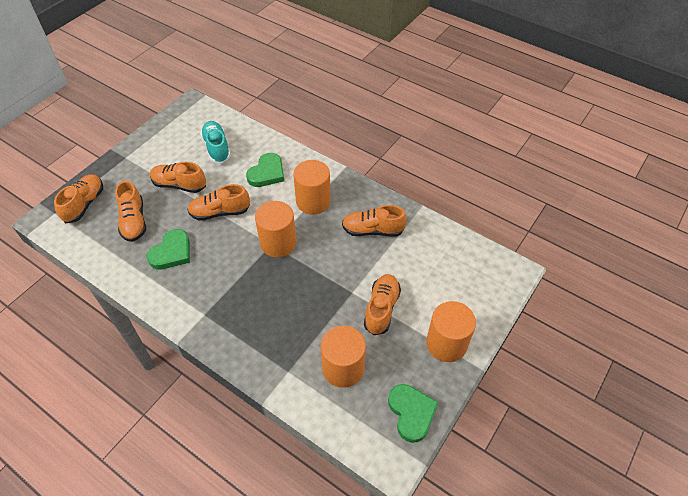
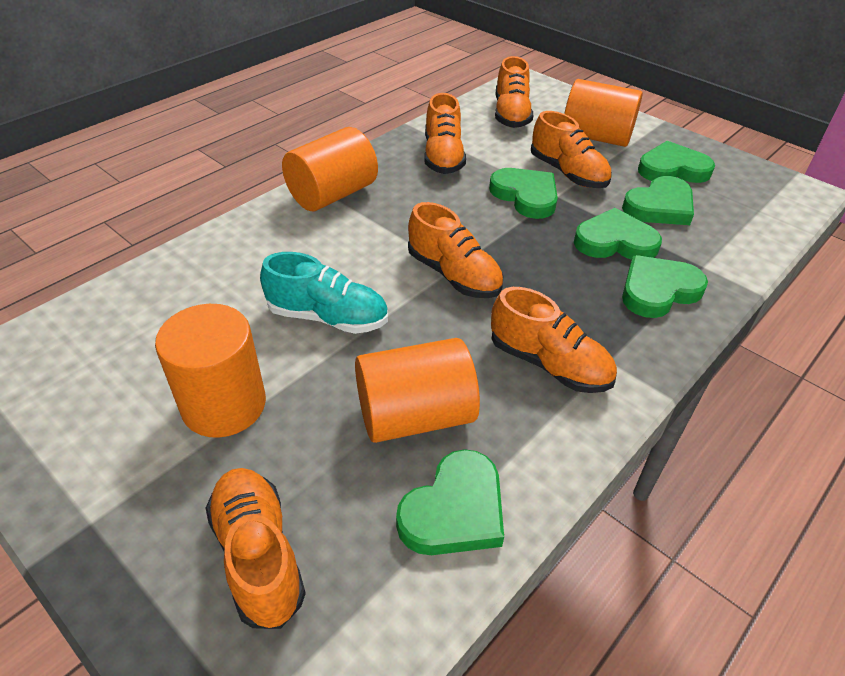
green heart: 3 -> 6

